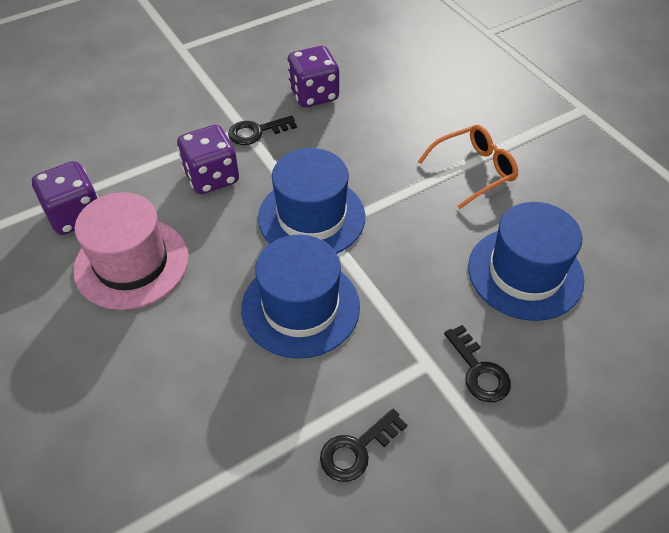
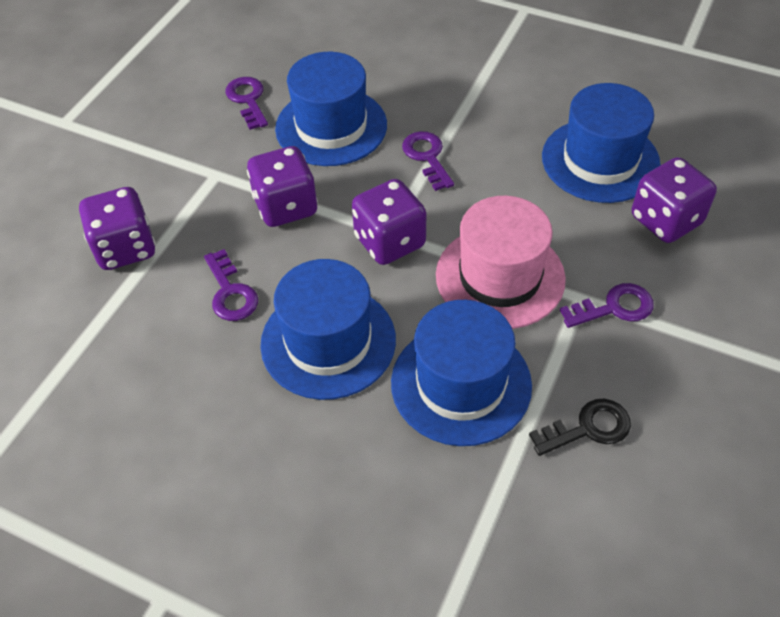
black key: 3 -> 1
blue hat: 3 -> 4
orange glasses: 1 -> 0
purple dice: 3 -> 4
purple key: 0 -> 4

